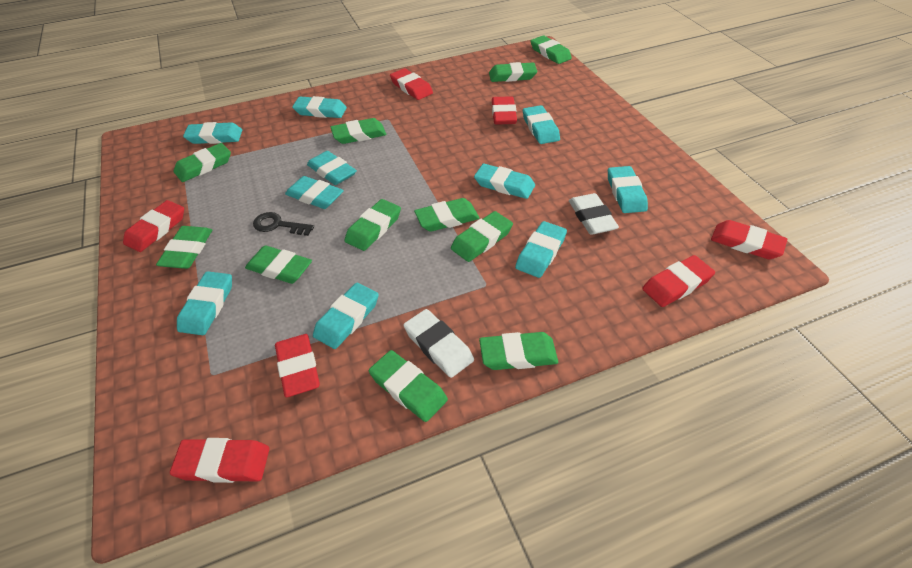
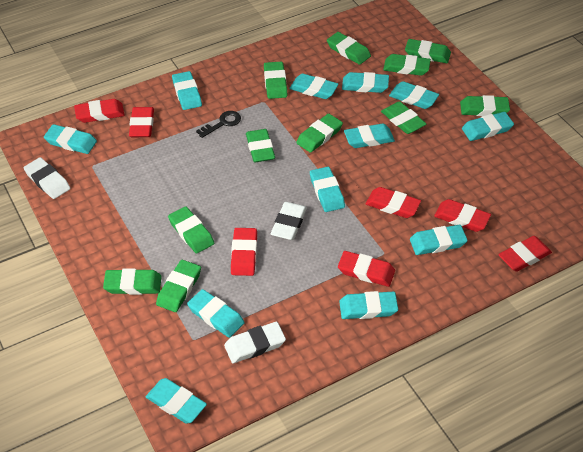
turquoise eraser: 10 -> 12
white eraser: 2 -> 3

